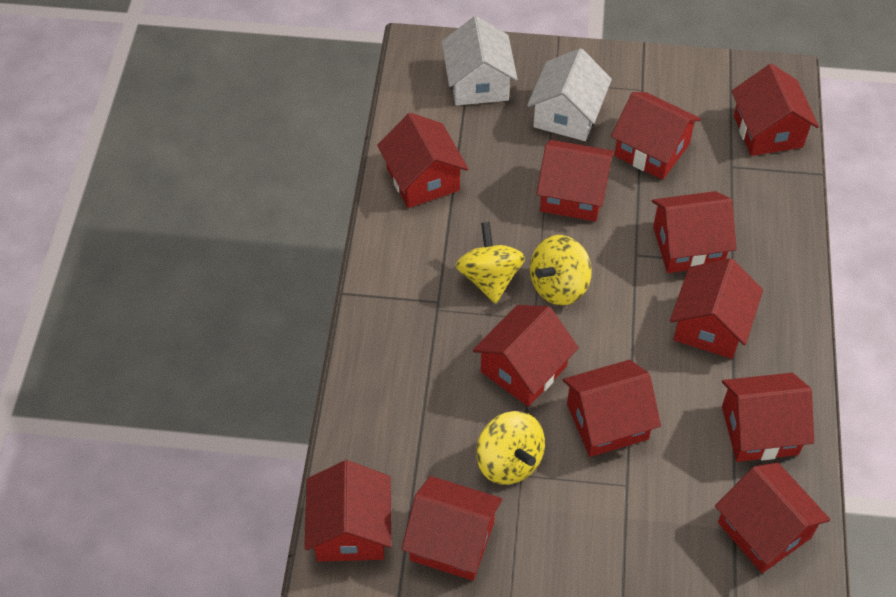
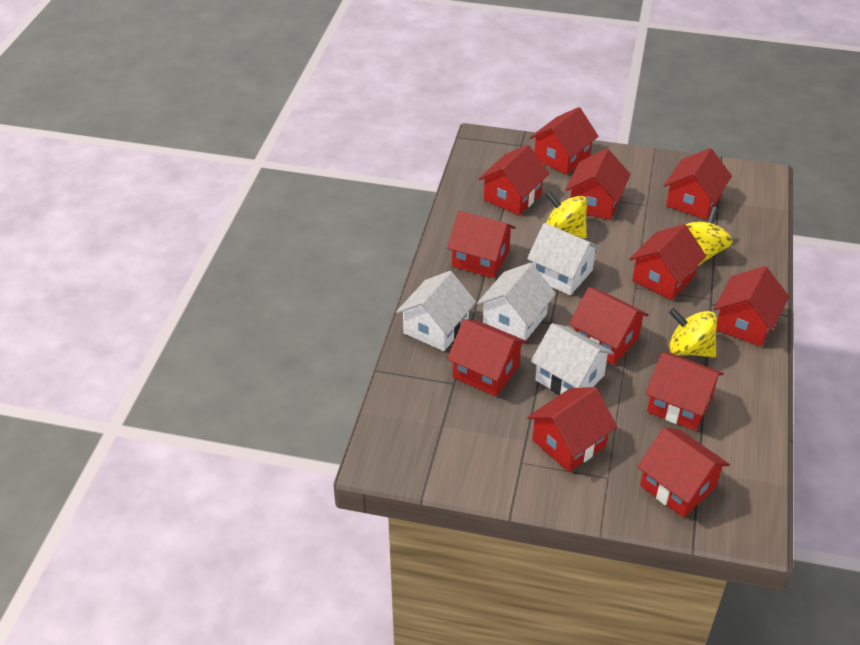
white house: 2 -> 4

